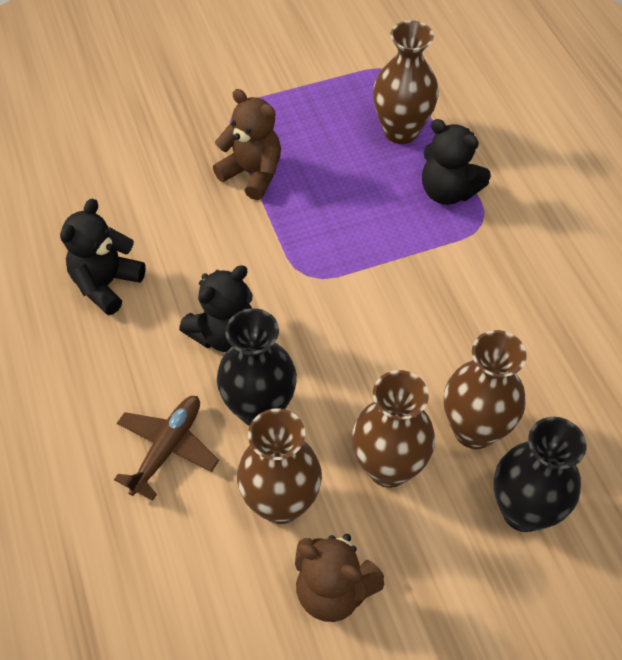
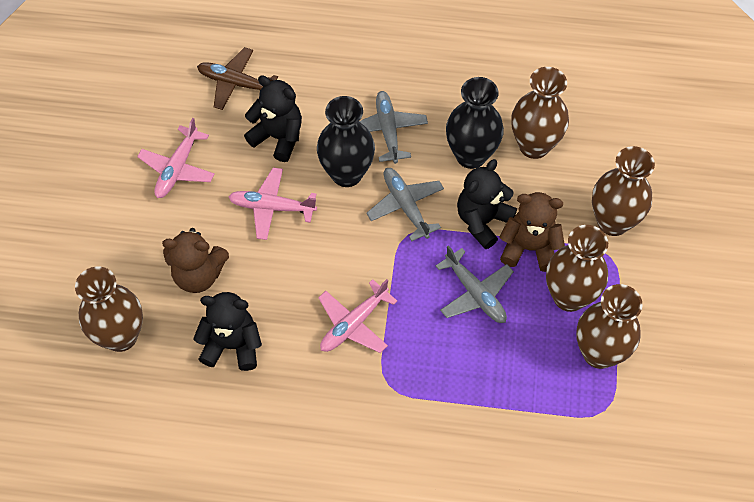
brown vase: 4 -> 5
grey plane: 0 -> 3
pink plane: 0 -> 3

